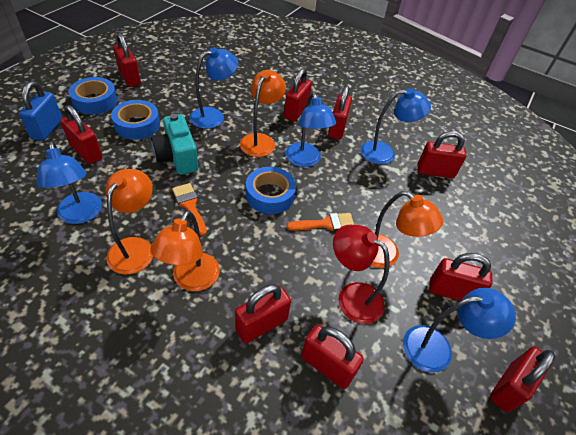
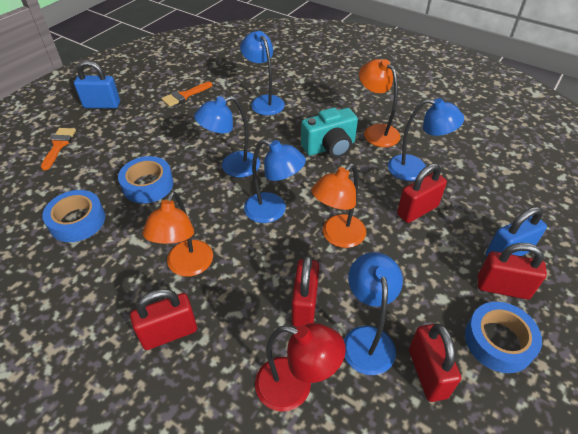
blue padlock: 1 -> 2
orange lamp: 4 -> 3
red padlock: 9 -> 5

